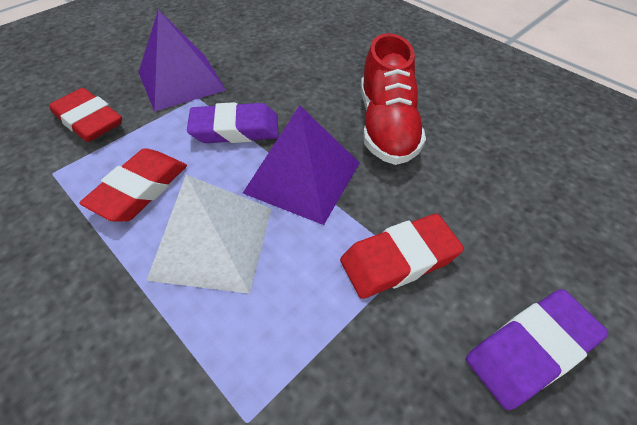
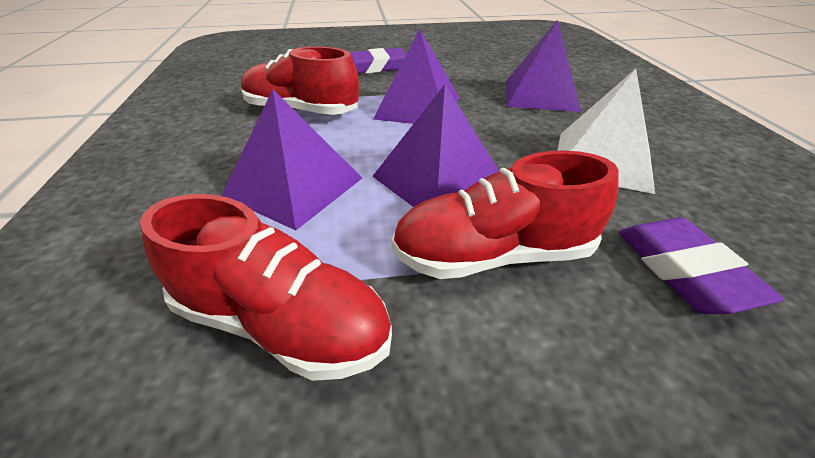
purple pyramid: 2 -> 4
red eraser: 3 -> 0
red shoe: 1 -> 3

